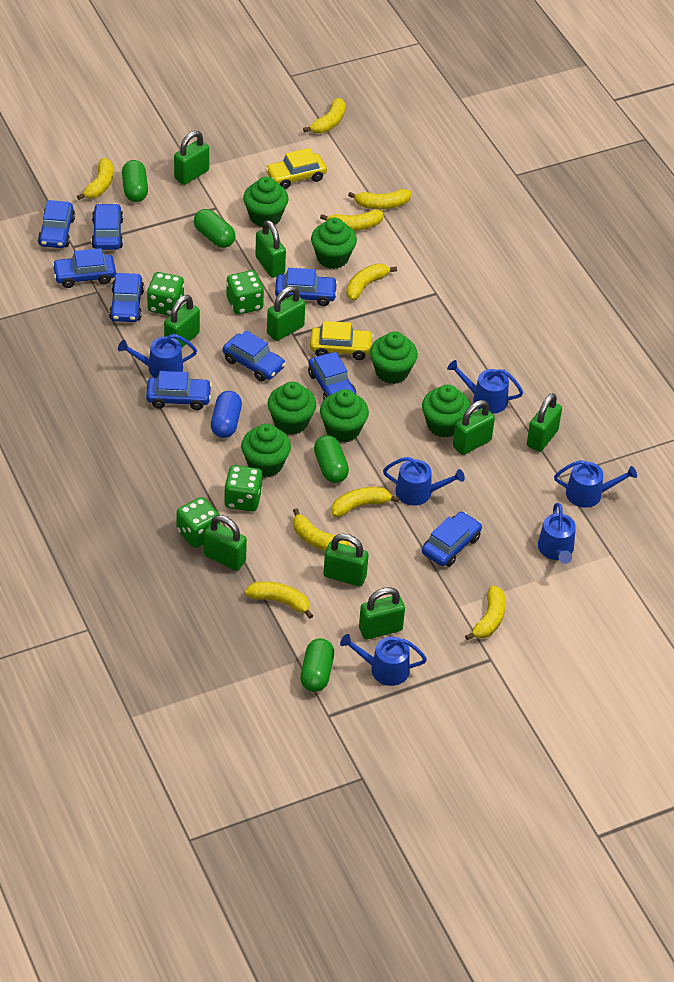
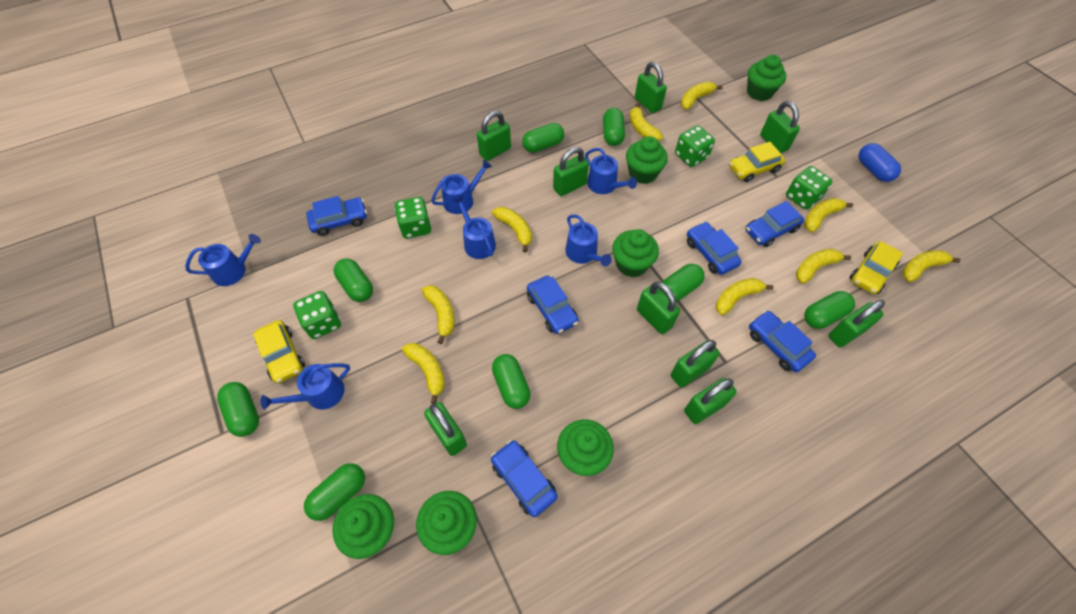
blue car: 9 -> 6
green capsule: 4 -> 8
green cupcake: 7 -> 6
yellow car: 2 -> 3

